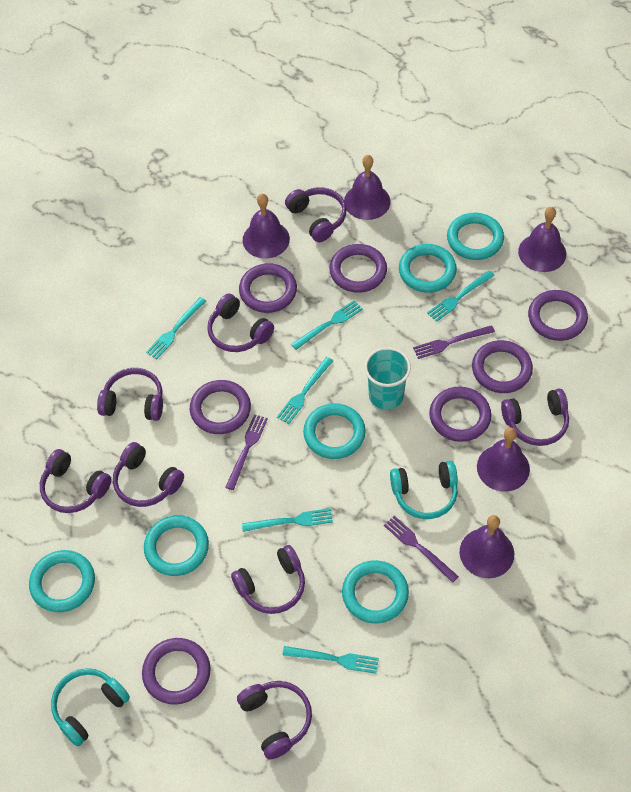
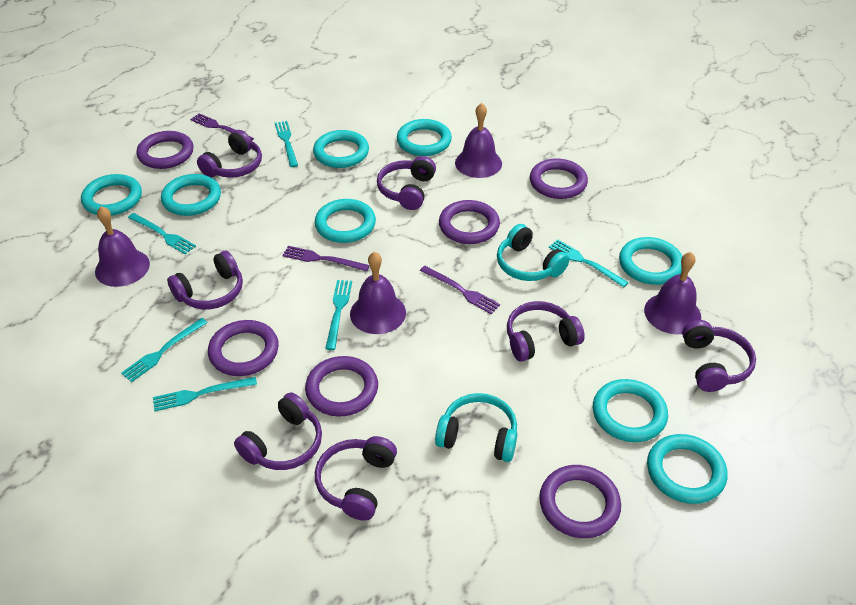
purple bell: 5 -> 4
purple headphones: 8 -> 7
purple ring: 7 -> 6
turquoise cup: 1 -> 0
turquoise ring: 6 -> 8

